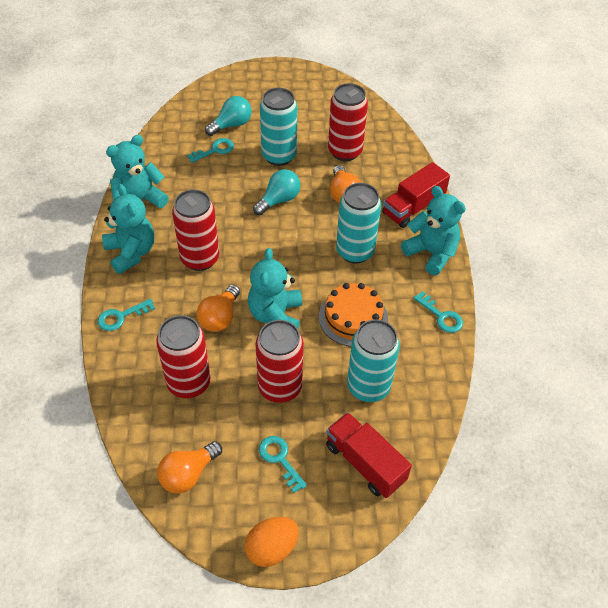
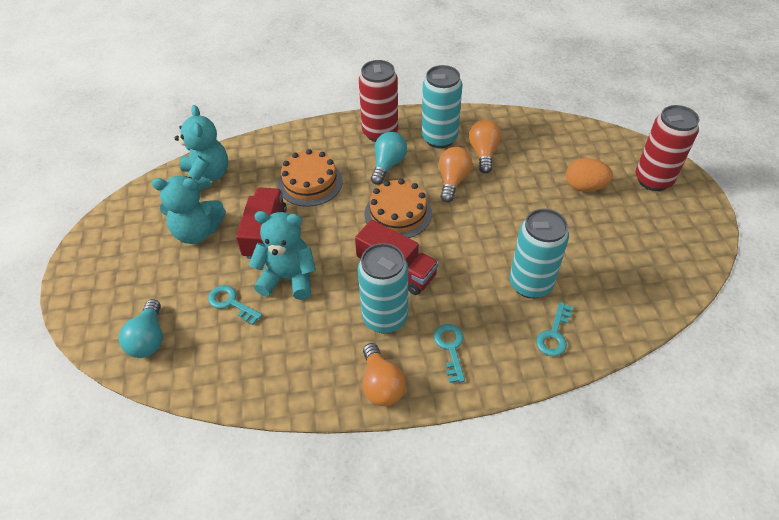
orange cake: 1 -> 2
red can: 4 -> 2
turquoise key: 4 -> 3
turquoise teddy bear: 4 -> 3

